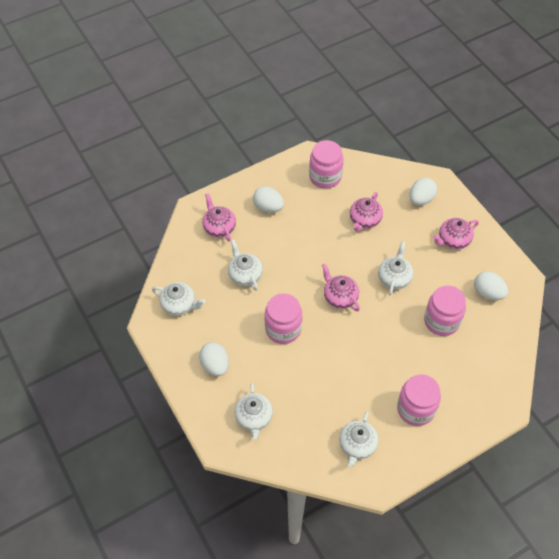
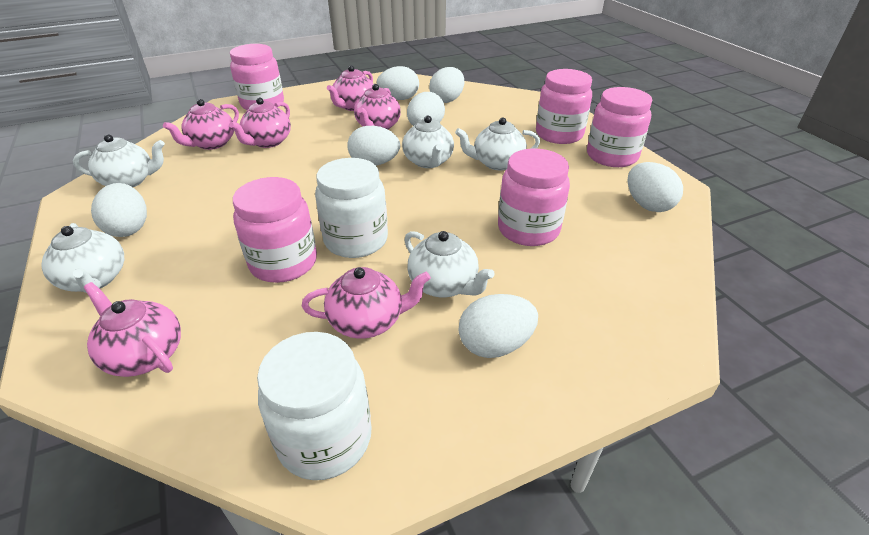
pink jar: 4 -> 5
pink teapot: 4 -> 6
white egg: 4 -> 7
white jar: 0 -> 2

